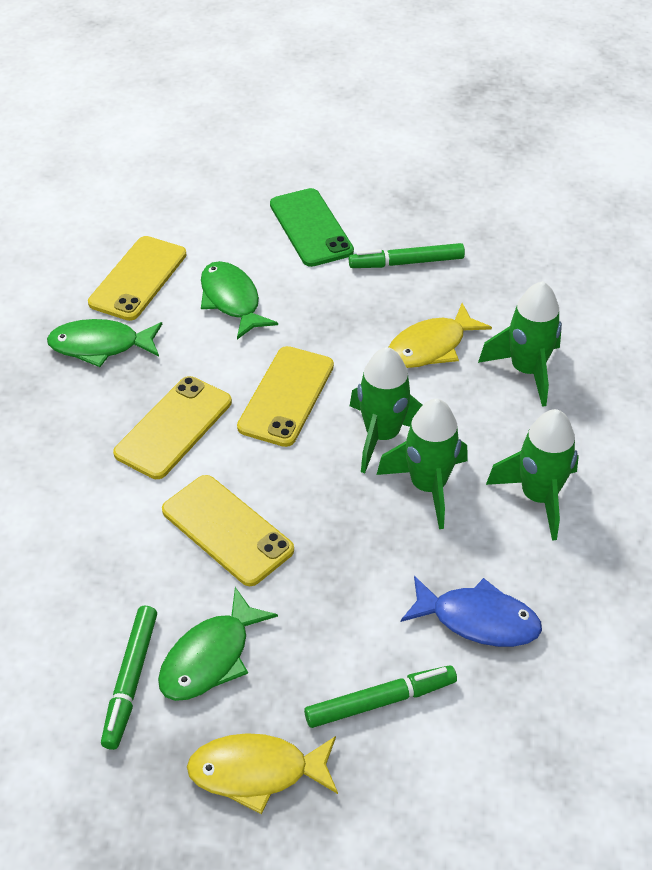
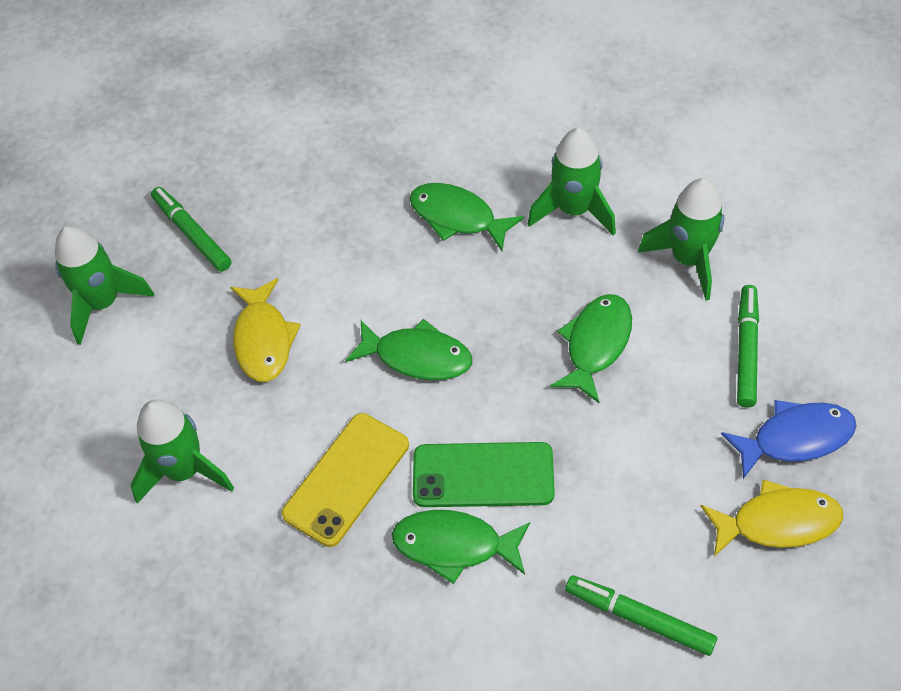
green fish: 3 -> 4
yellow phone: 4 -> 1

